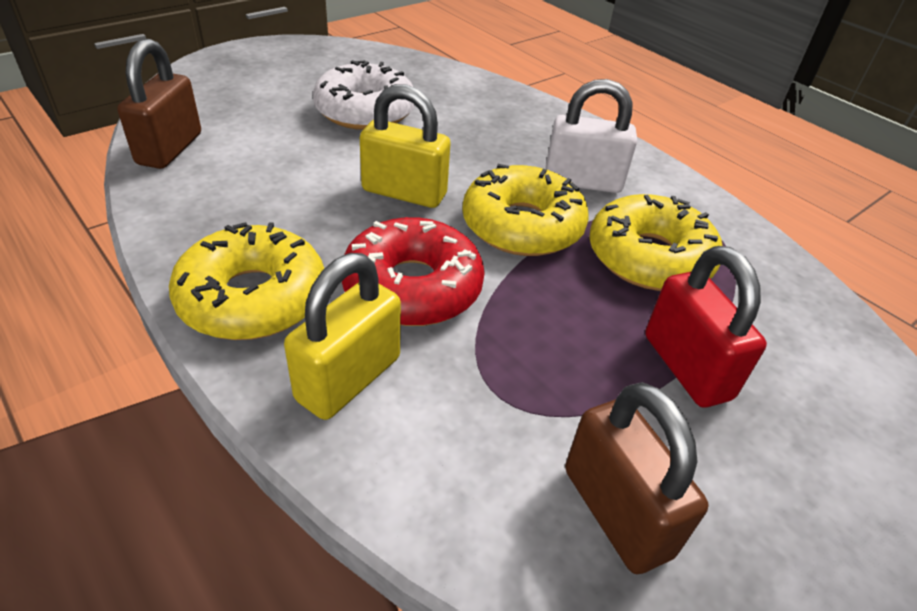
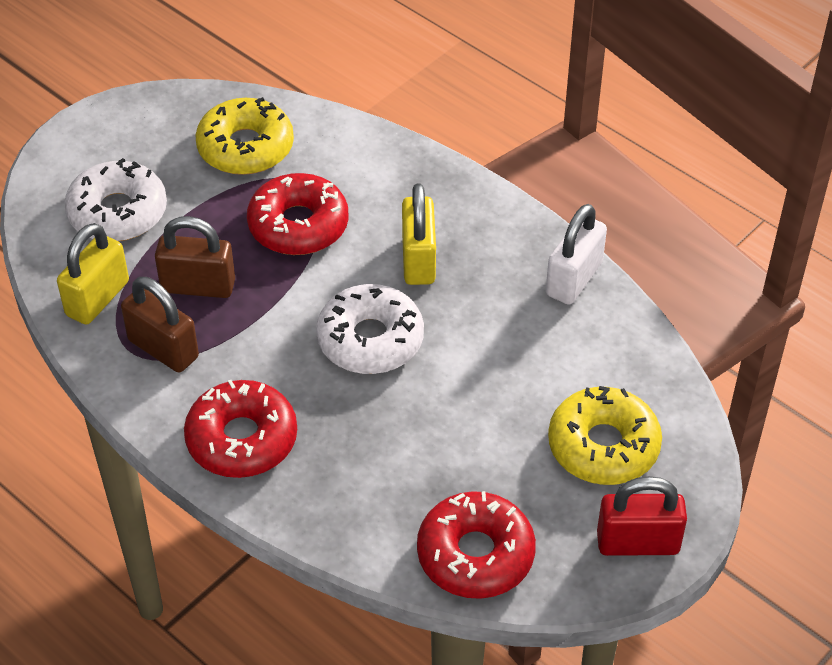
red donut: 1 -> 3
white donut: 1 -> 2
yellow donut: 3 -> 2

